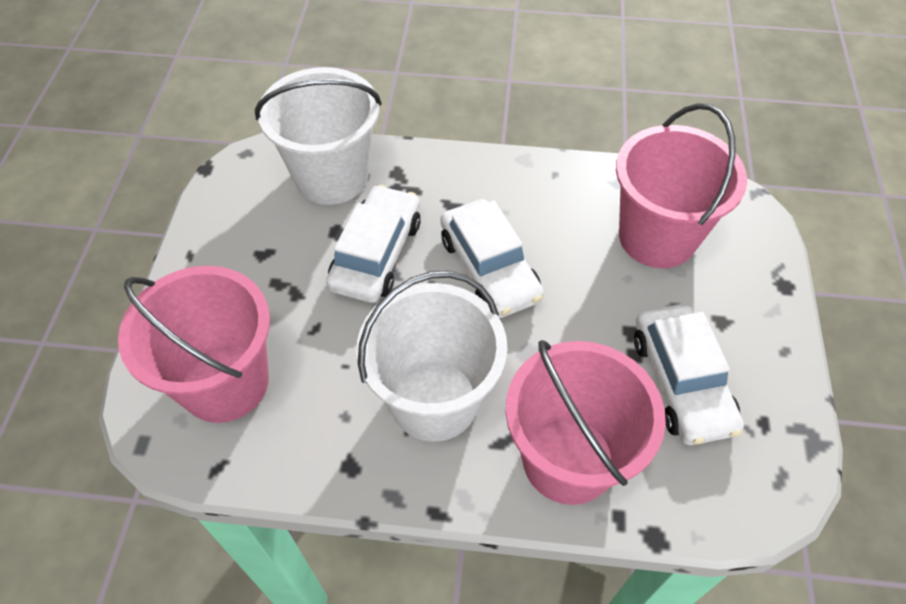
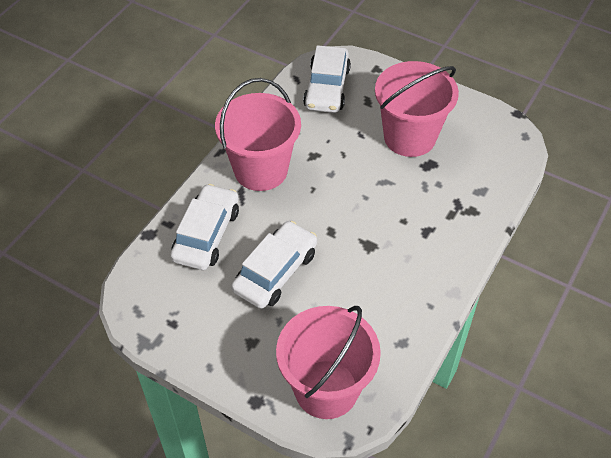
white bucket: 2 -> 0

